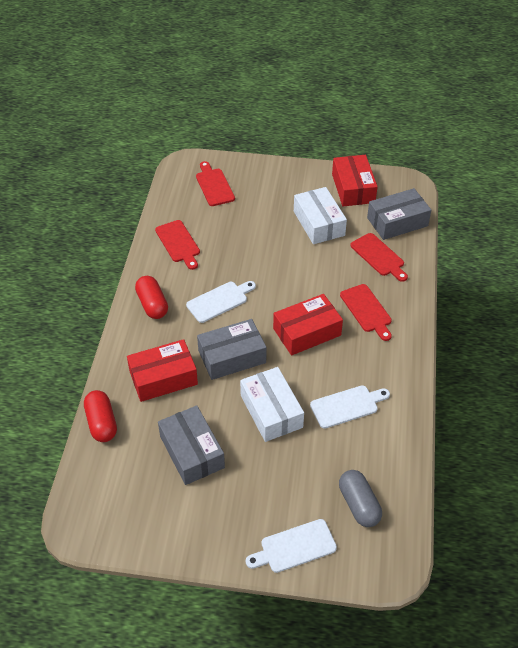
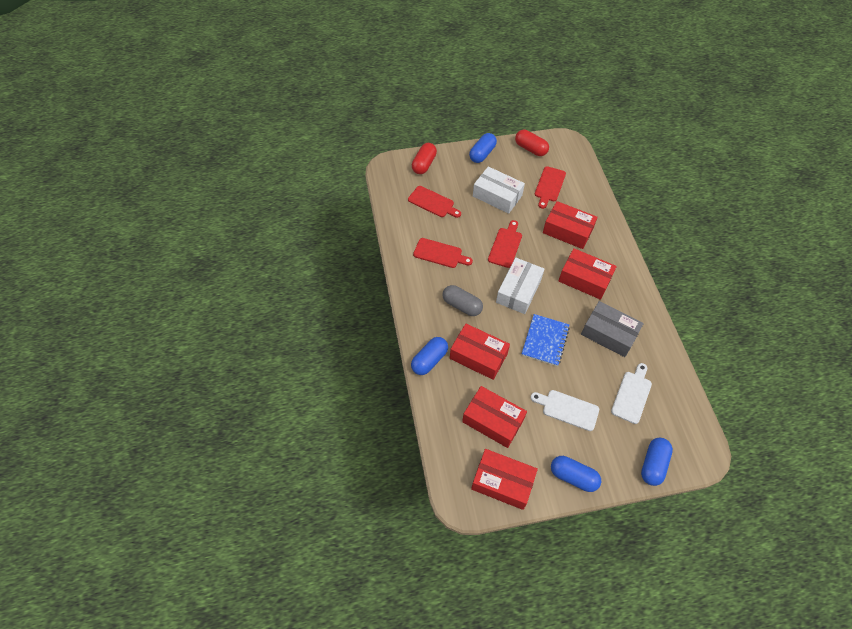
blue capsule: 0 -> 4
blue notebook: 0 -> 1
grey box: 3 -> 1
red box: 3 -> 5
white cutting board: 3 -> 2

